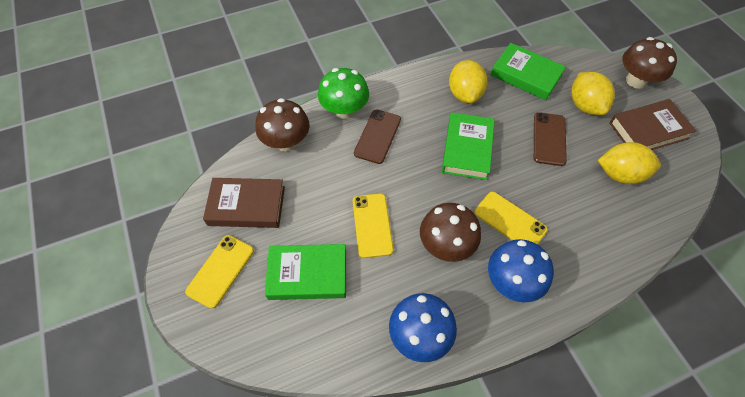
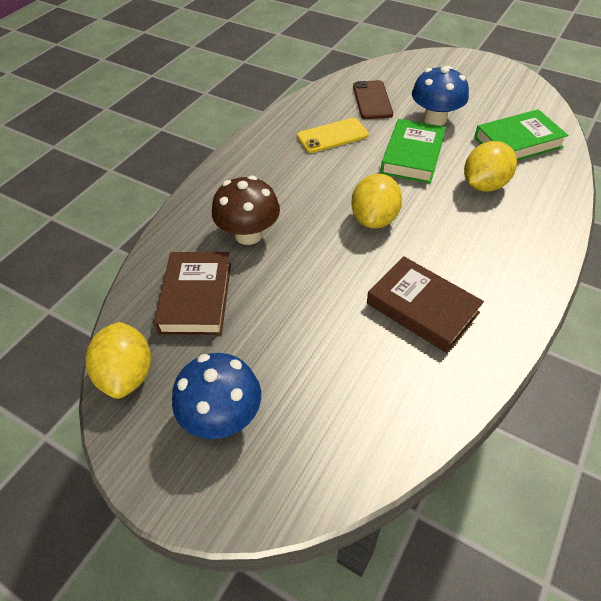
brown mushroom: 3 -> 1
brown phone: 2 -> 1
green book: 3 -> 2
green mushroom: 1 -> 0
yellow phone: 3 -> 1

